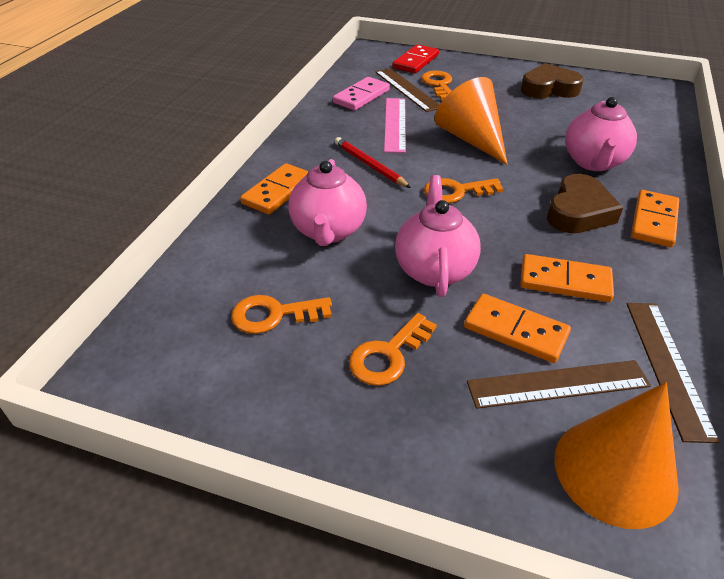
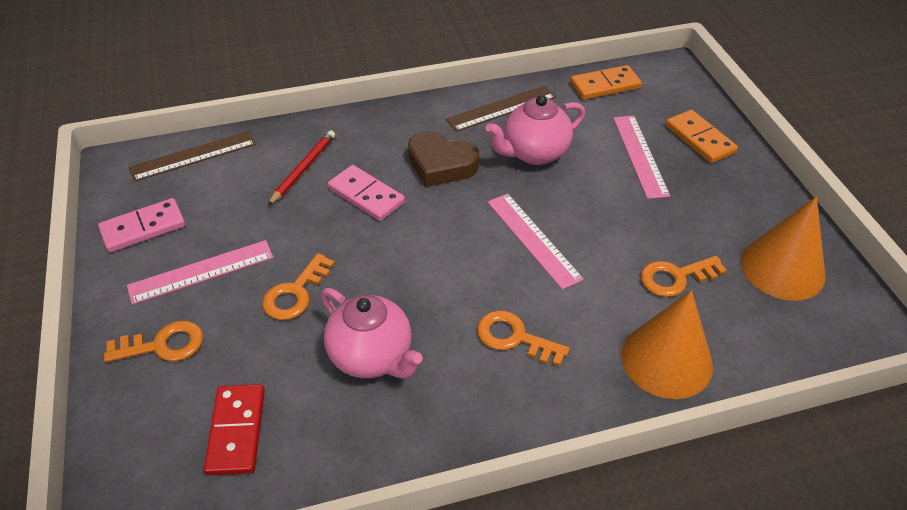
brown heart: 2 -> 1
brown ruler: 3 -> 2
orange domino: 4 -> 2
pink domino: 1 -> 2
pink ruler: 1 -> 3
pink teapot: 3 -> 2

